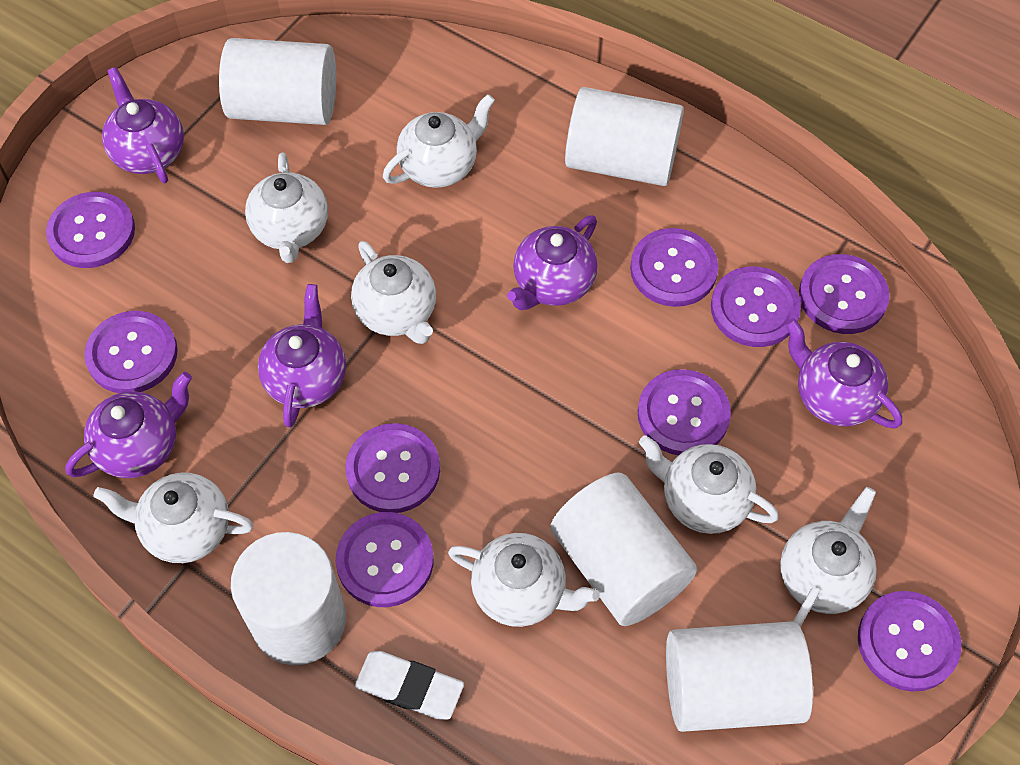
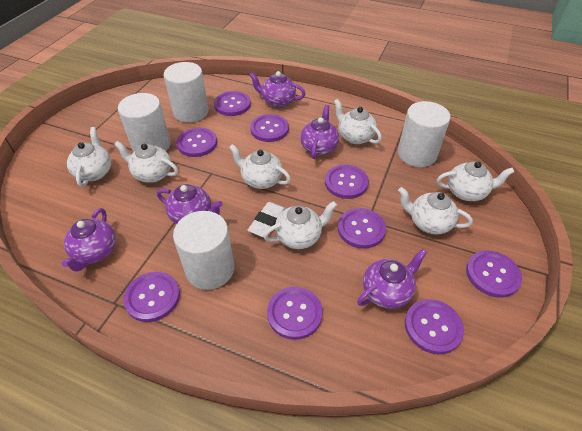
white cylinder: 5 -> 4

